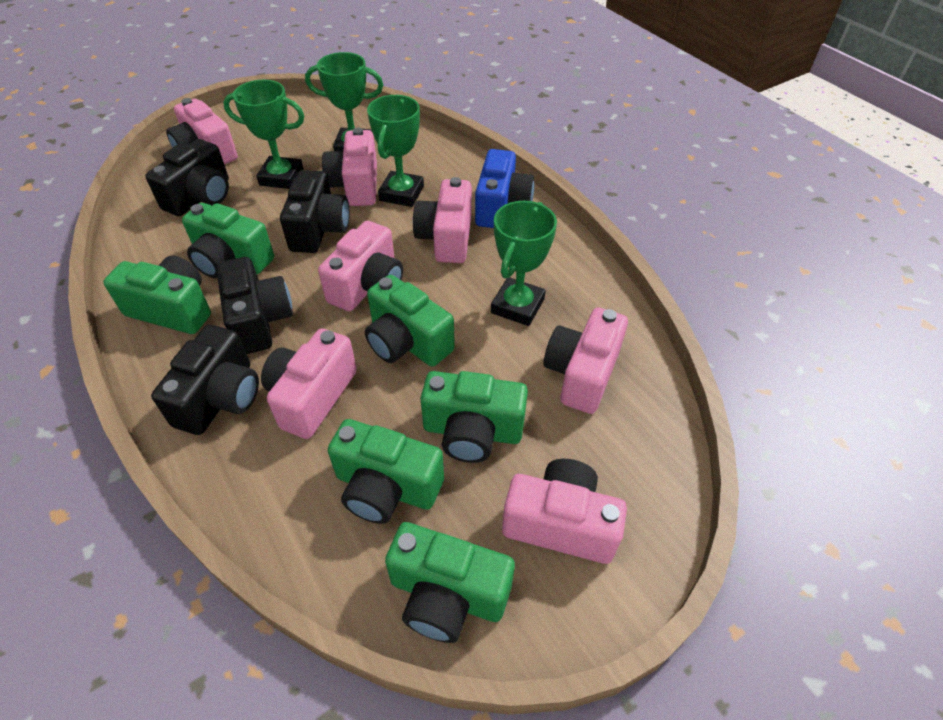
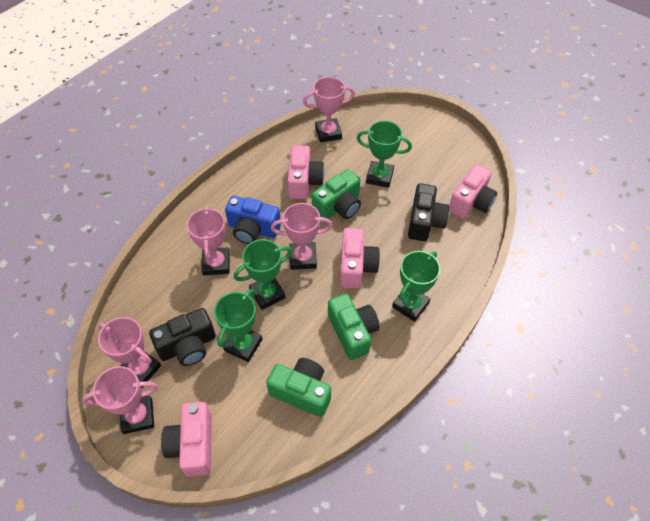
black camera: 4 -> 2
green camera: 6 -> 3
pink camera: 7 -> 4
pink trophy: 0 -> 5

